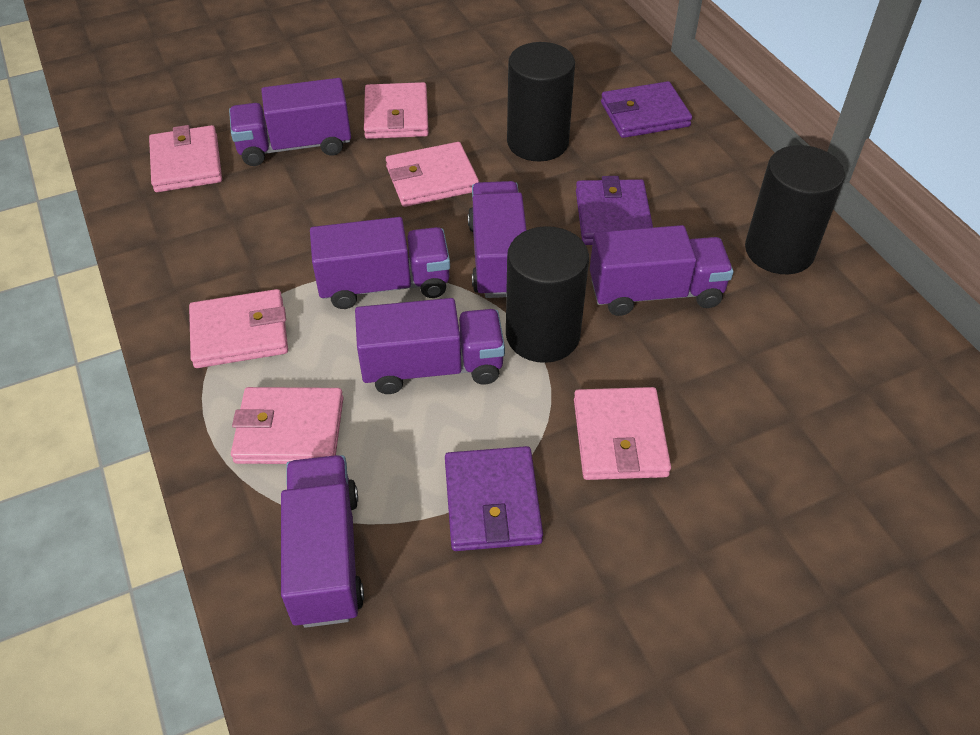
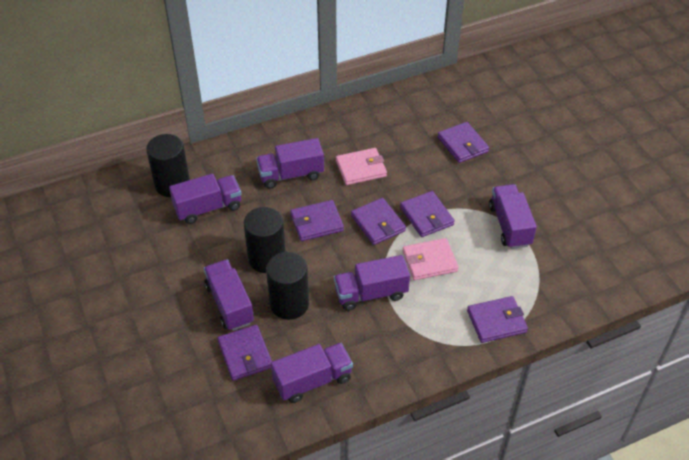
pink wallet: 6 -> 2
purple wallet: 3 -> 6

